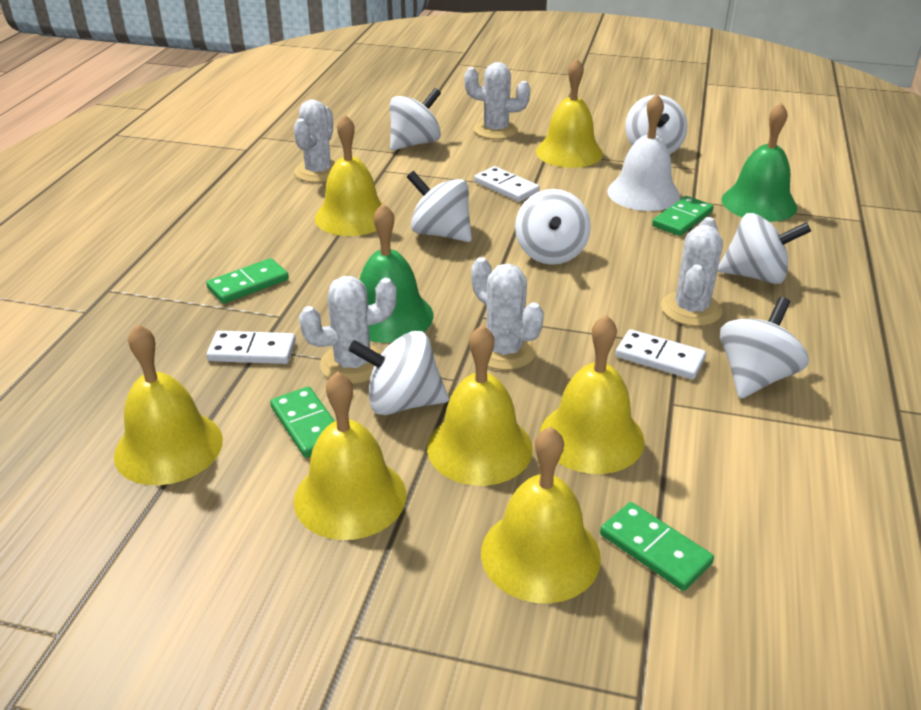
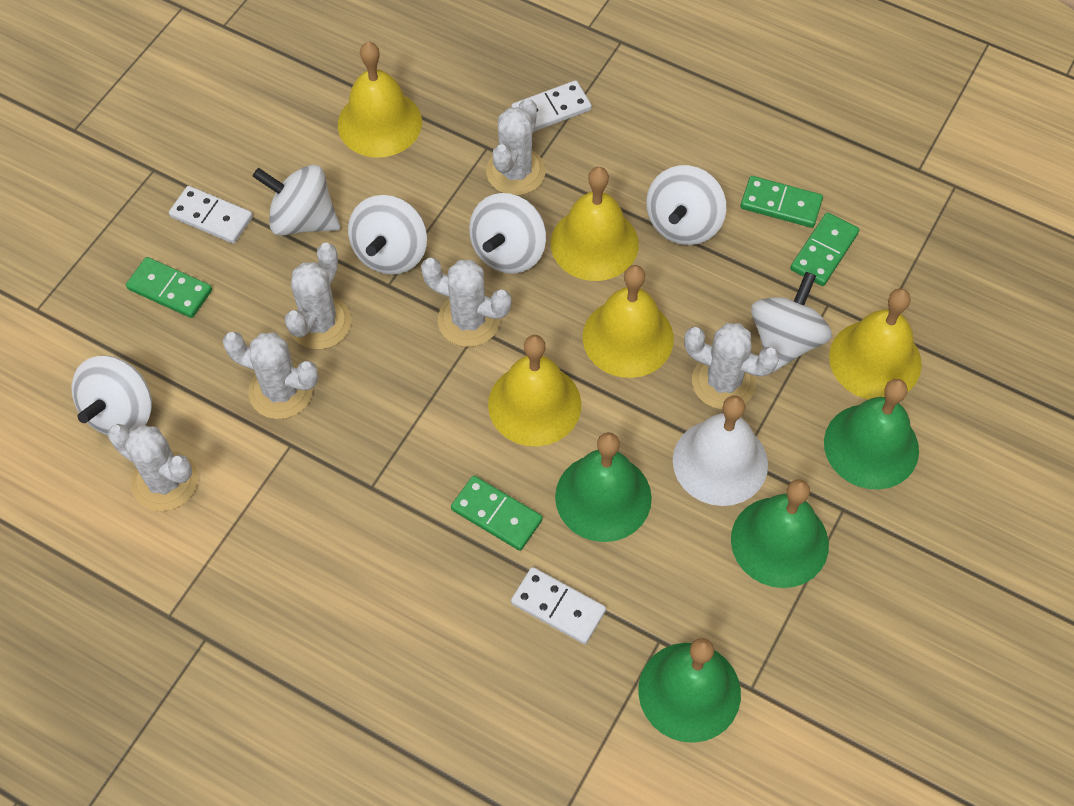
green bell: 2 -> 4
white cactus: 5 -> 6
white spinning top: 7 -> 6
yellow bell: 7 -> 5

